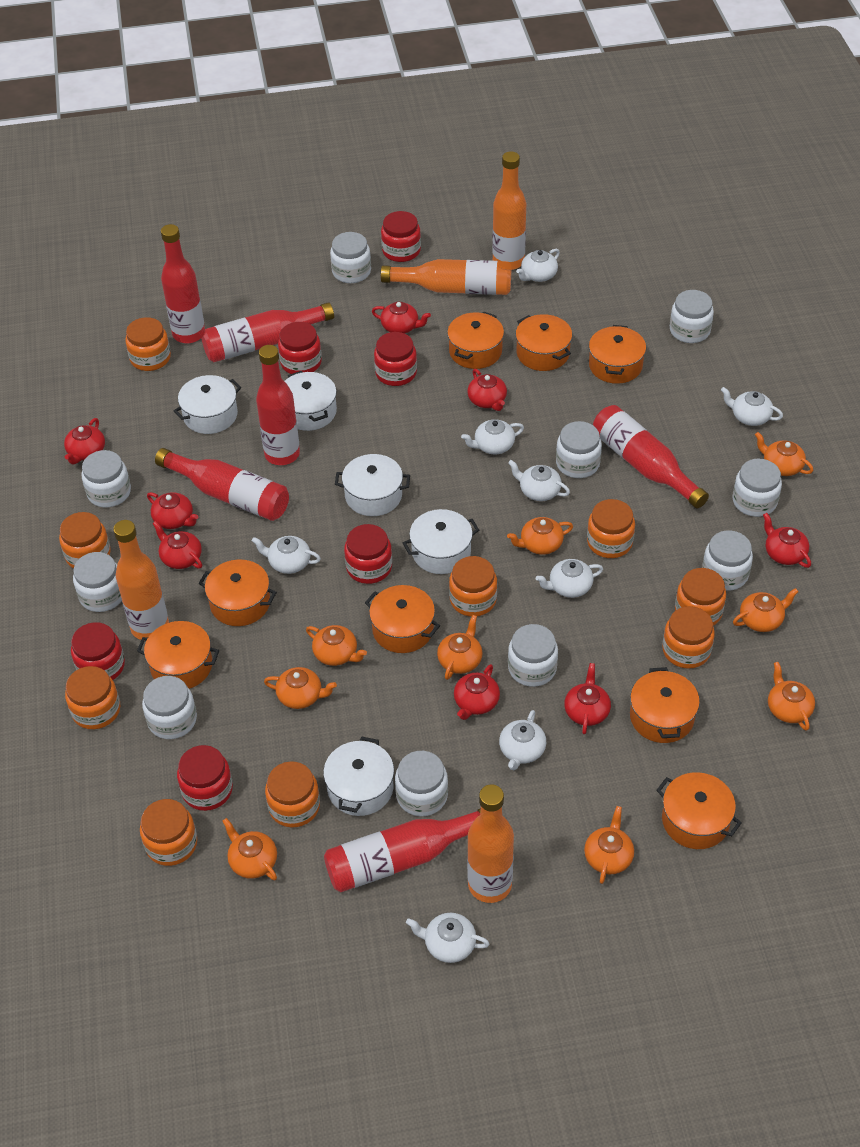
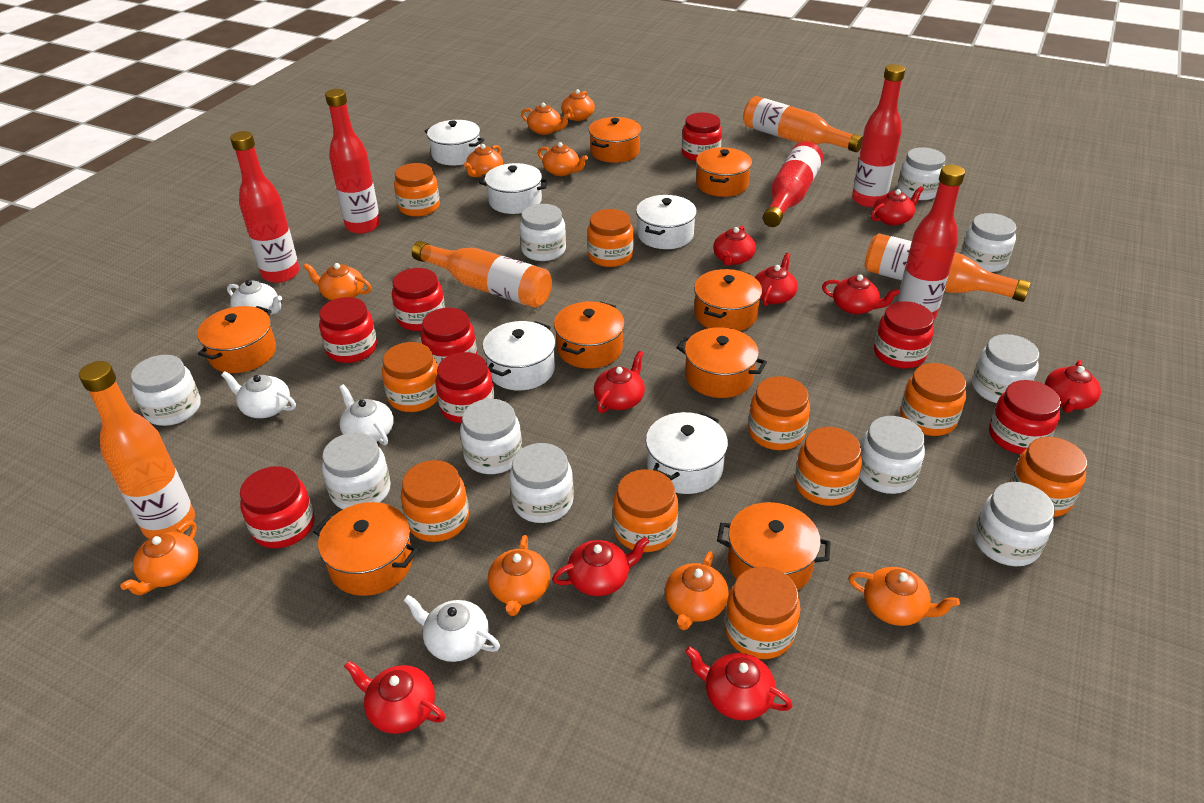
orange jar: 9 -> 10
red bottle: 6 -> 5
red jar: 6 -> 8
red teapot: 8 -> 9
white teapot: 8 -> 4

